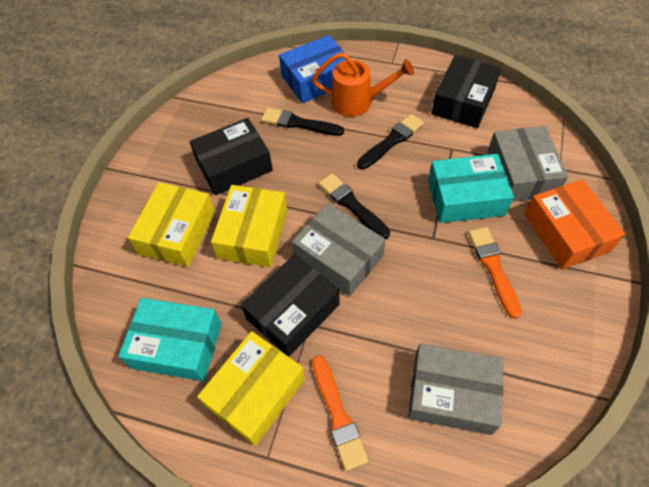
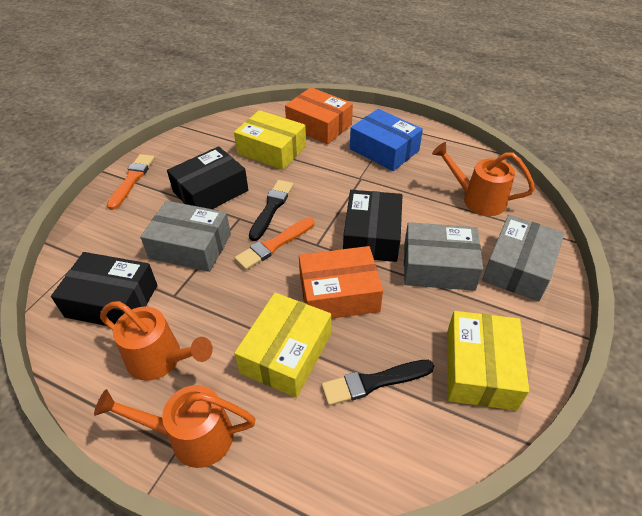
black brush: 3 -> 2
orange box: 1 -> 2
orange watering can: 1 -> 3
turquoise box: 2 -> 0

